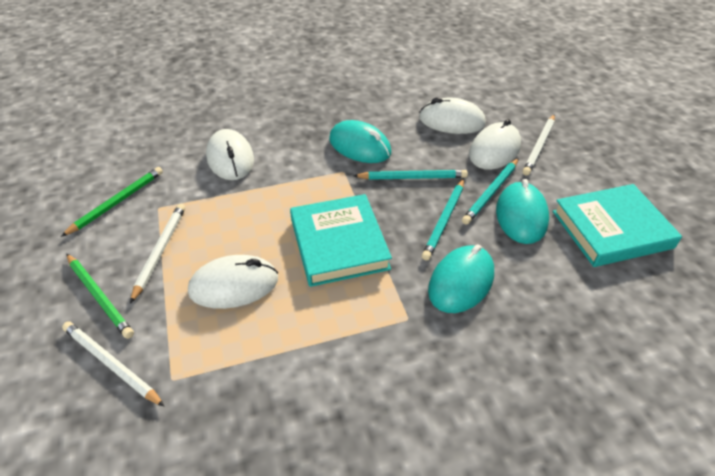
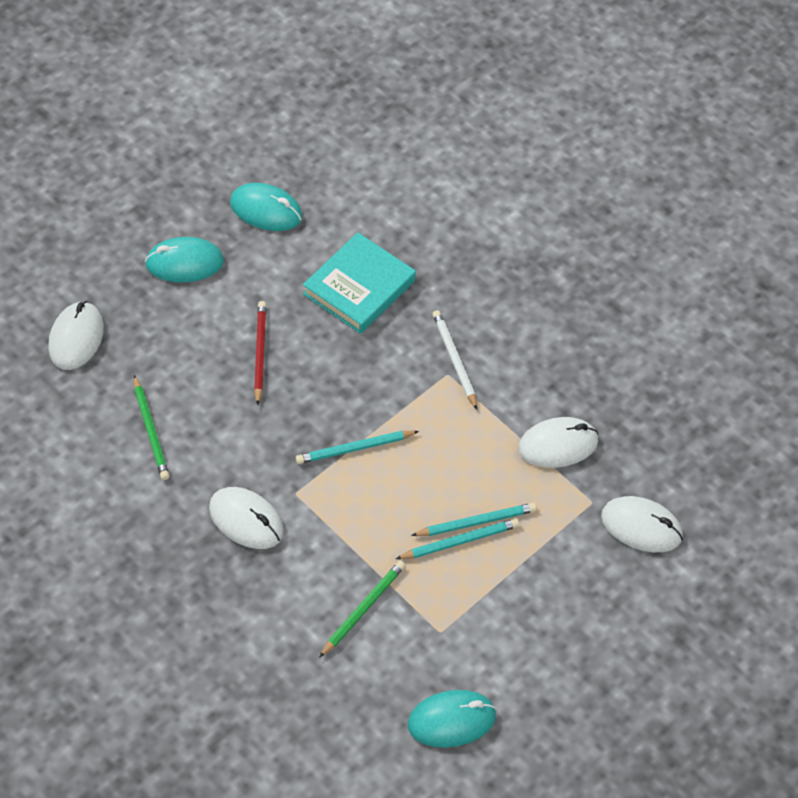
red pencil: 0 -> 1
turquoise book: 2 -> 1
white pencil: 3 -> 1

